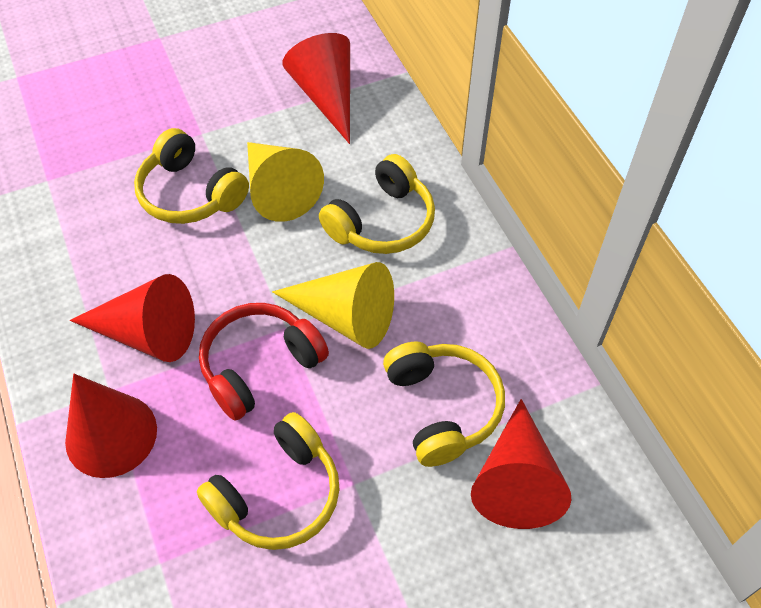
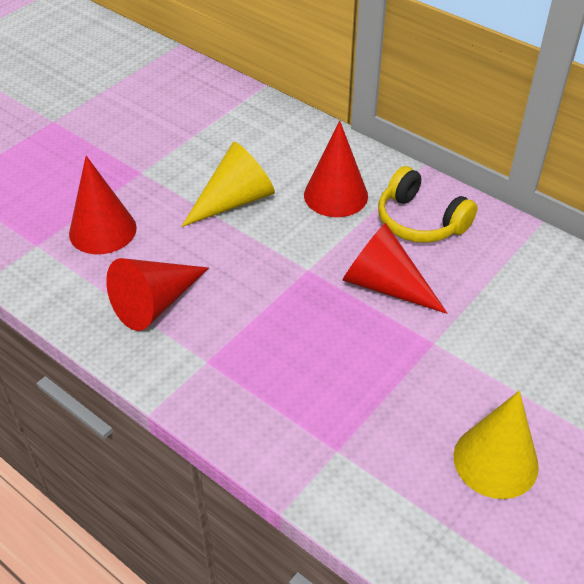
red headphones: 1 -> 0
yellow headphones: 4 -> 1

